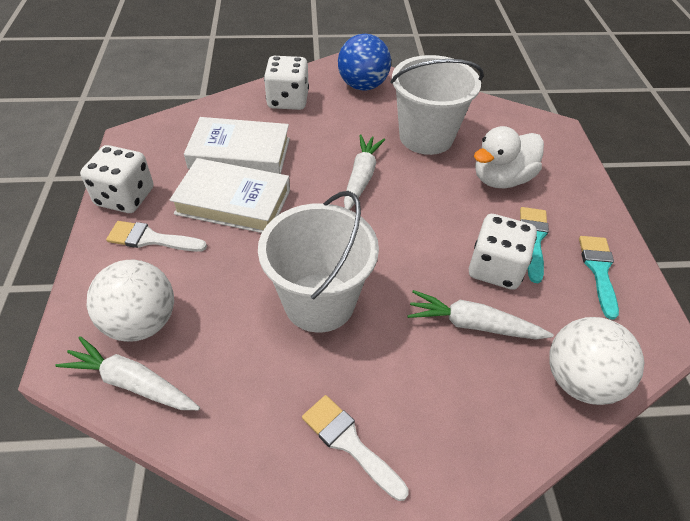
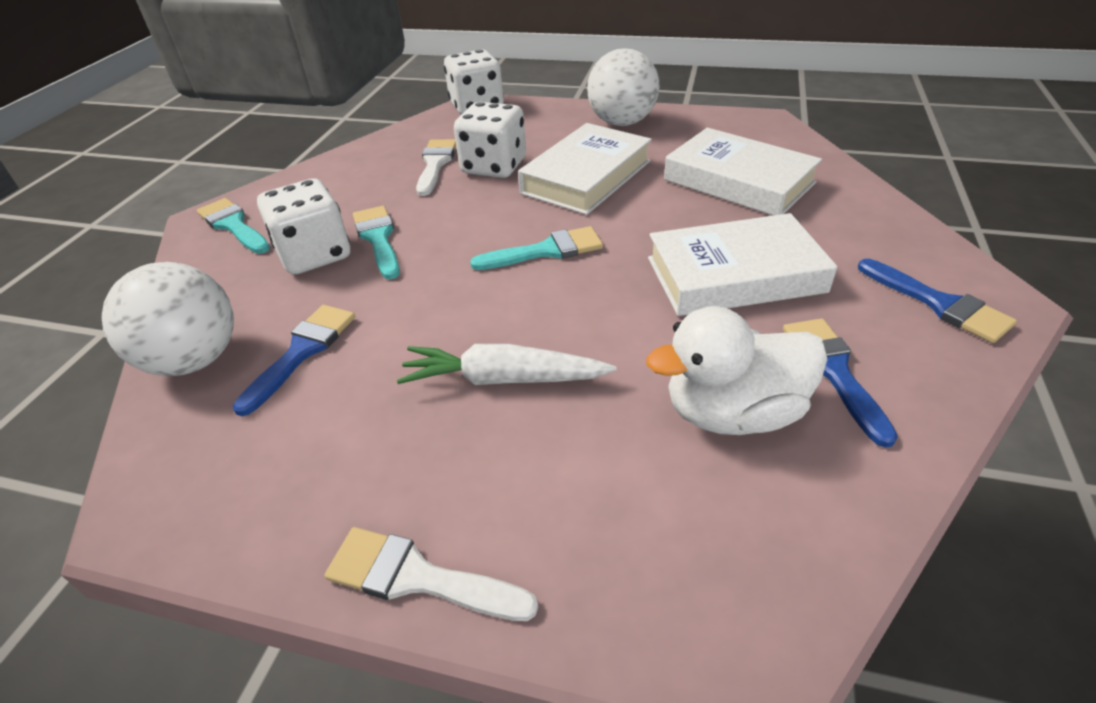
blue ball: 1 -> 0
blue brush: 0 -> 3
turquoise brush: 2 -> 3
white book: 2 -> 3
white bucket: 2 -> 0
white carrot: 3 -> 1

